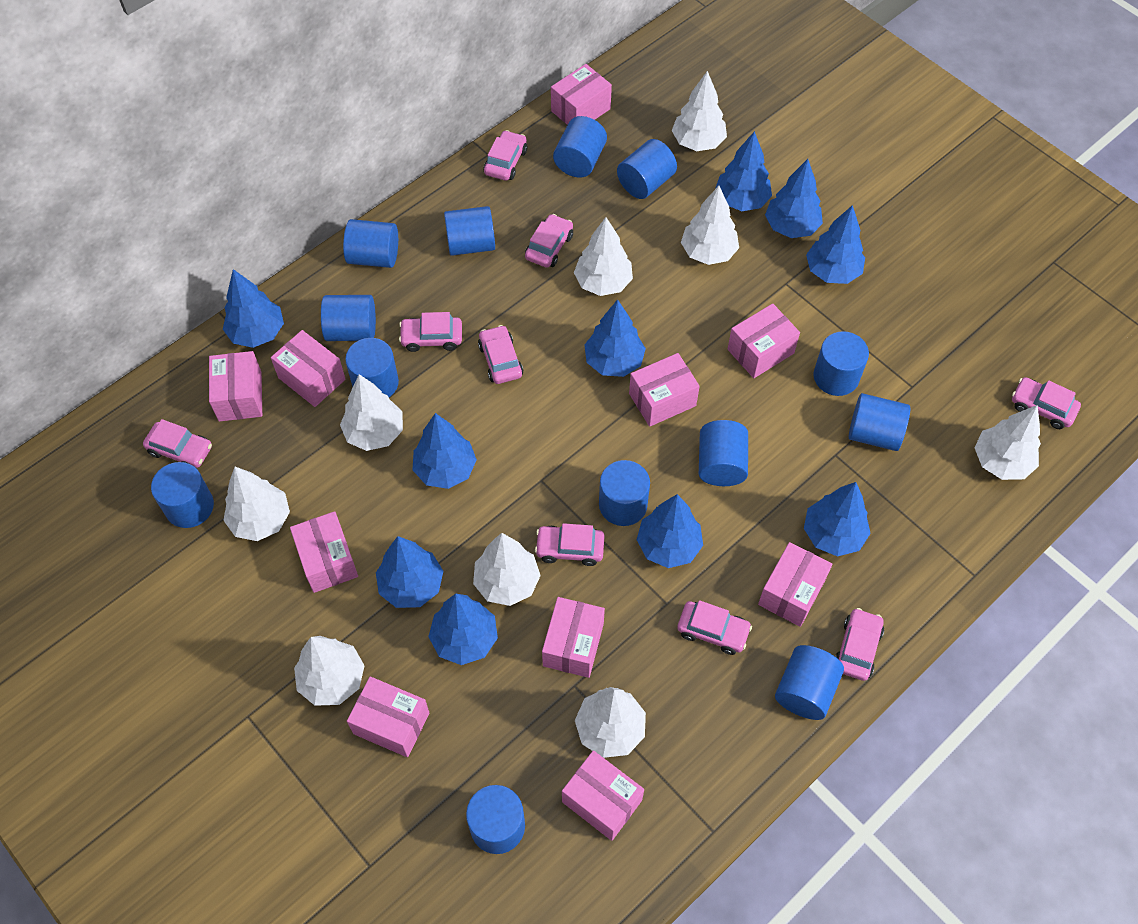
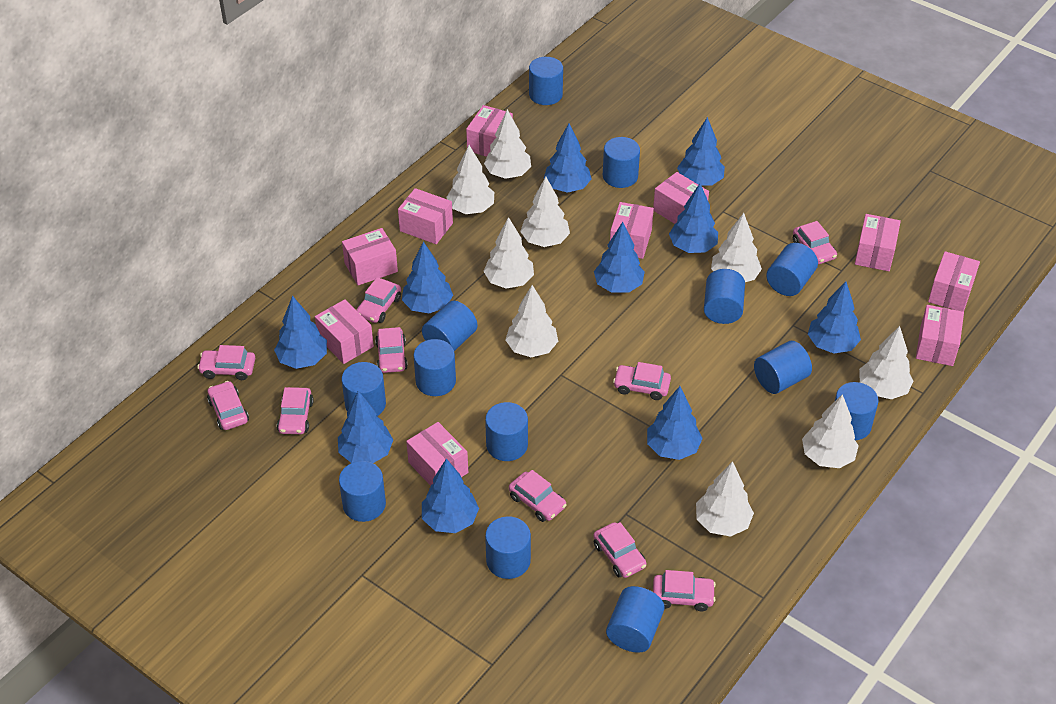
pink car: 9 -> 10

